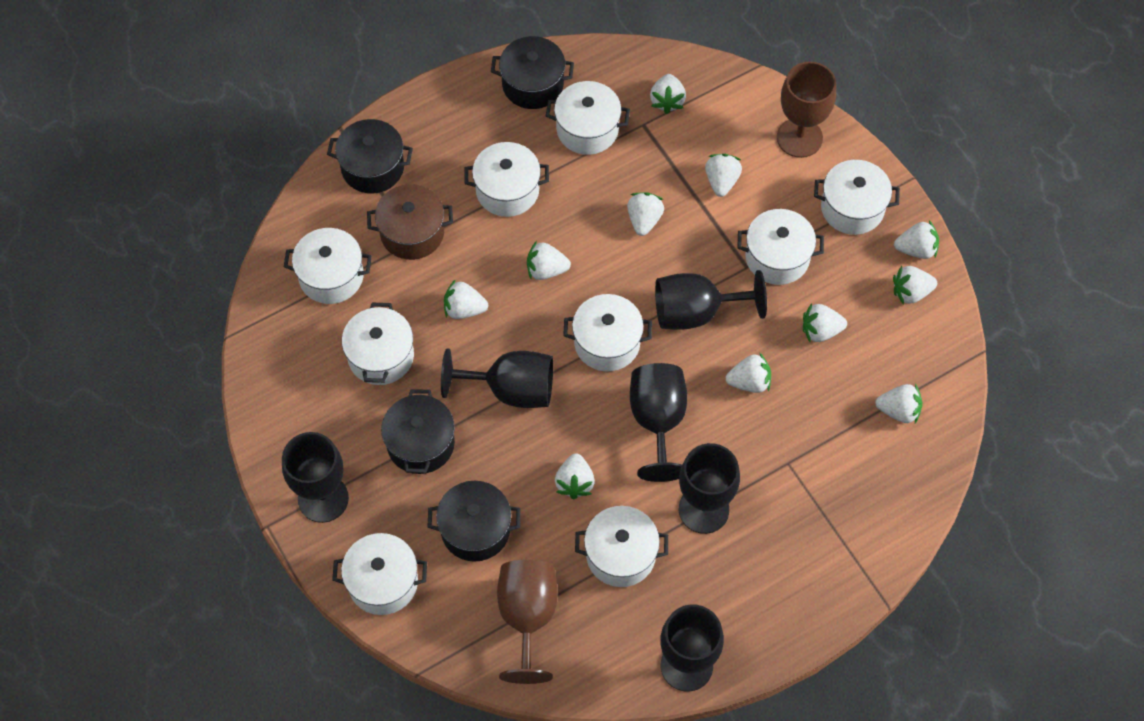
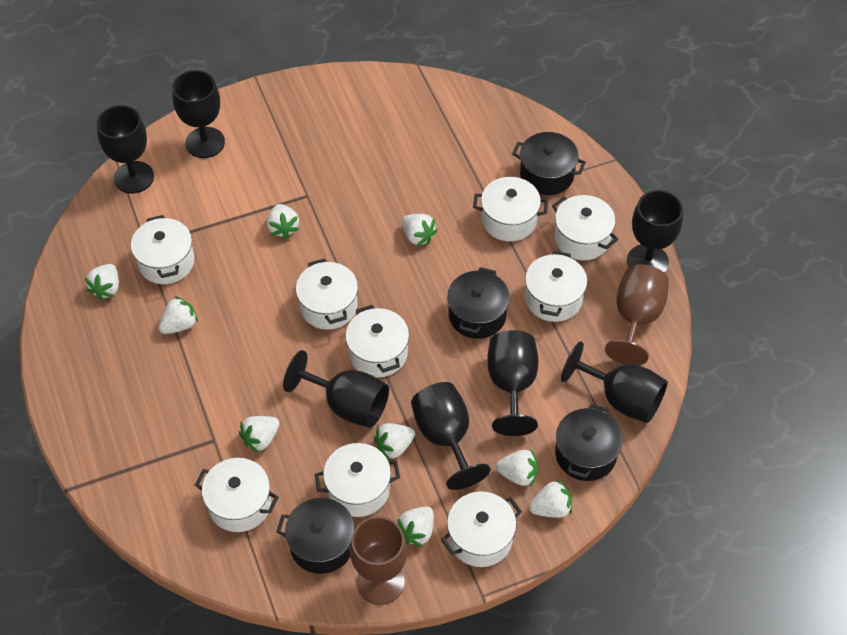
black goblet: 6 -> 7
brown pot: 1 -> 0
white strawberry: 11 -> 9

